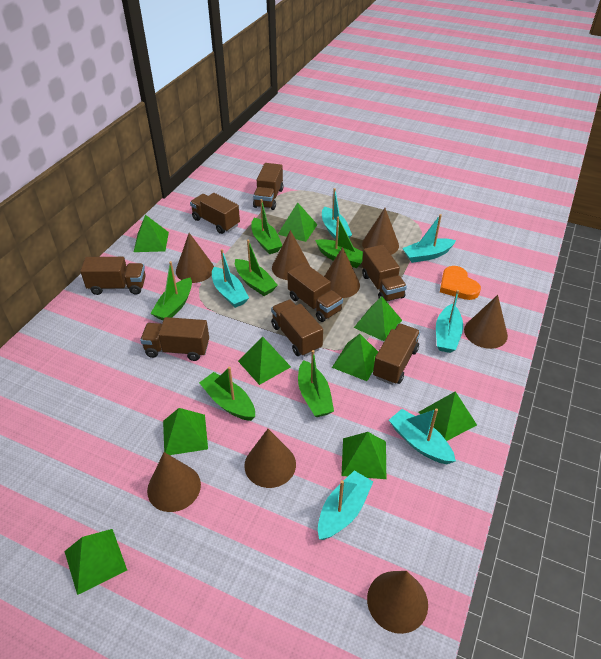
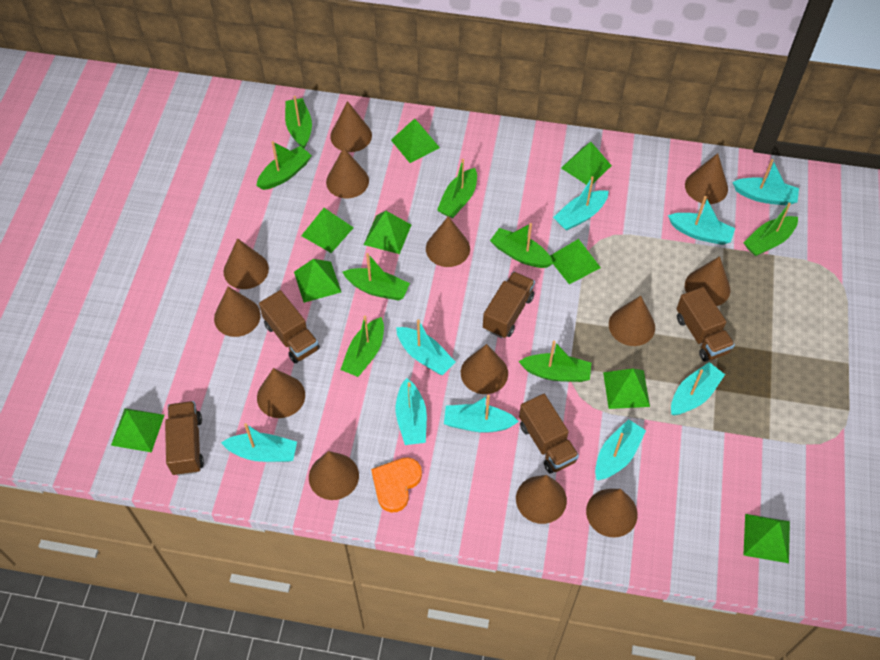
brown cone: 8 -> 13
brown truck: 8 -> 5
green boat: 6 -> 8
turquoise boat: 6 -> 9

